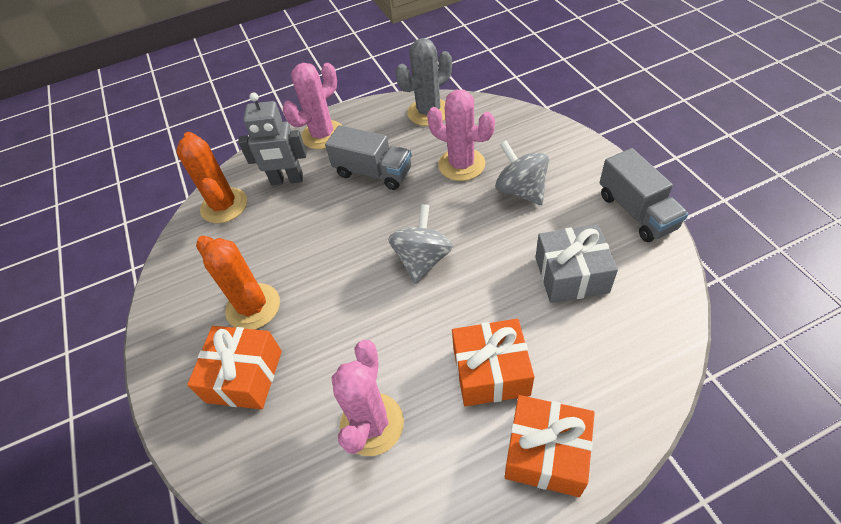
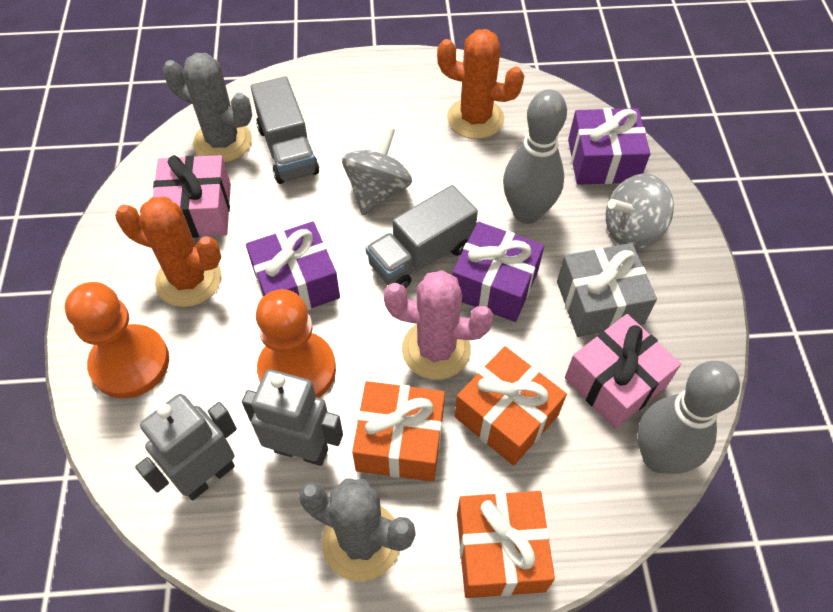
grey bowling pin: 0 -> 2
grey cactus: 1 -> 2
grey robot: 1 -> 2
orange pawn: 0 -> 2
pink cactus: 3 -> 1
pink gift: 0 -> 2
purple gift: 0 -> 3

